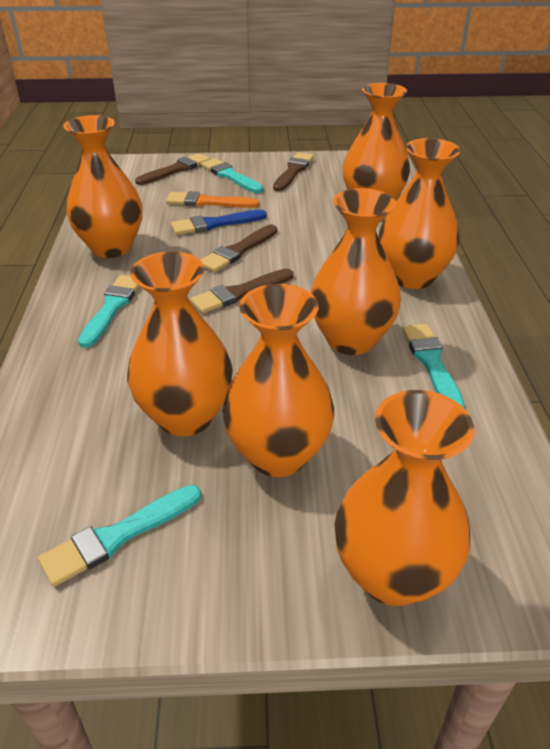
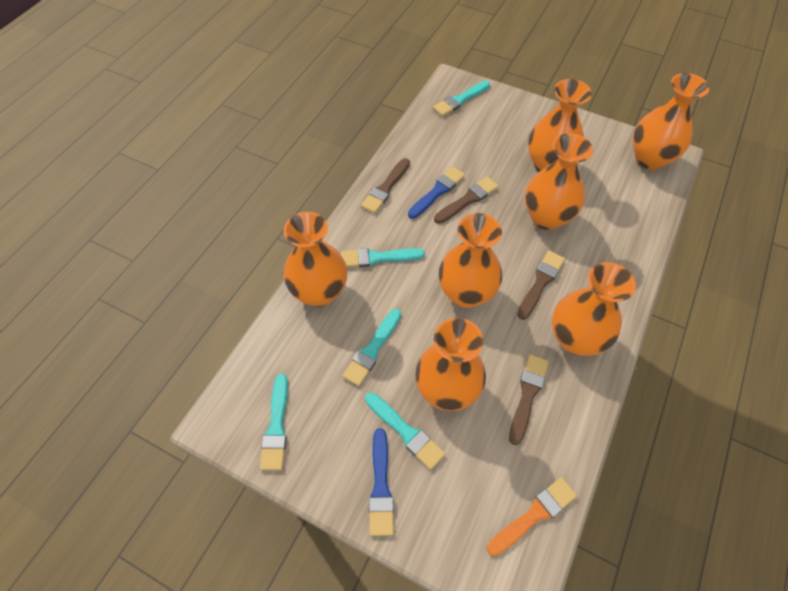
blue brush: 1 -> 2
turquoise brush: 4 -> 5

